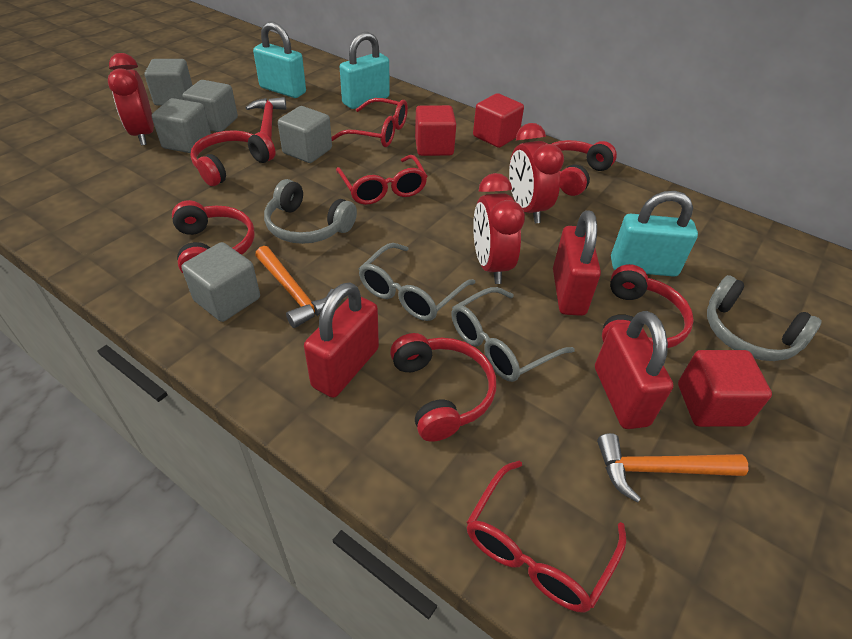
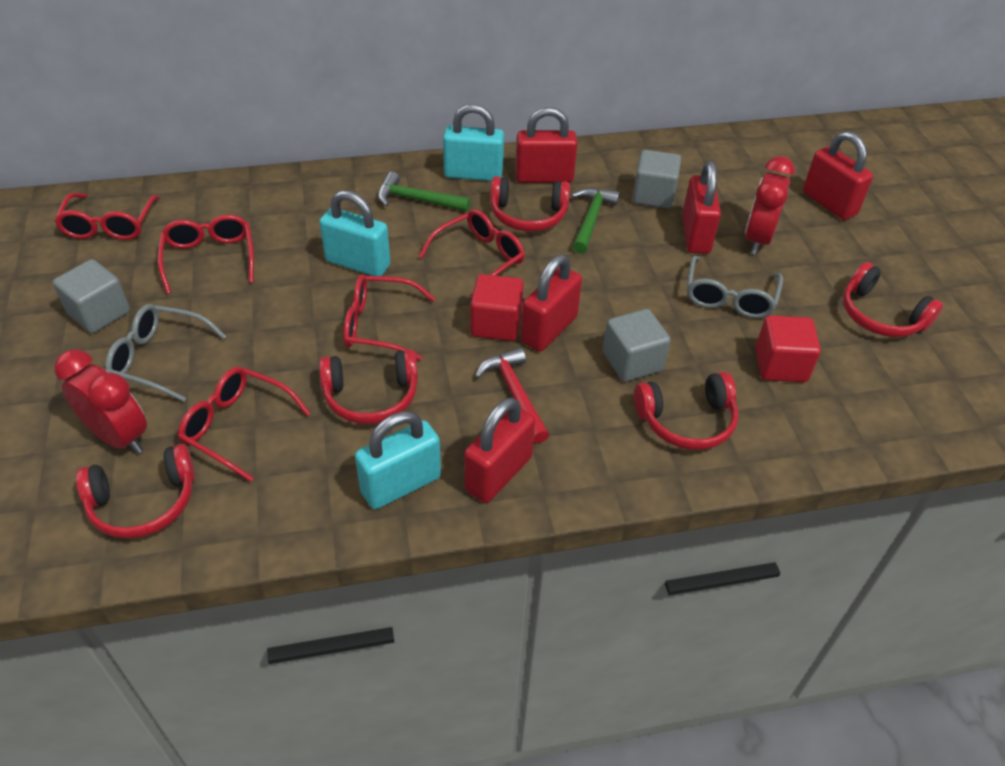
green hammer: 0 -> 2
grey cube: 5 -> 3
grey headphones: 2 -> 0
orange hammer: 2 -> 0
red clock: 3 -> 2
red cube: 3 -> 2
red glasses: 3 -> 5
red padlock: 3 -> 5

